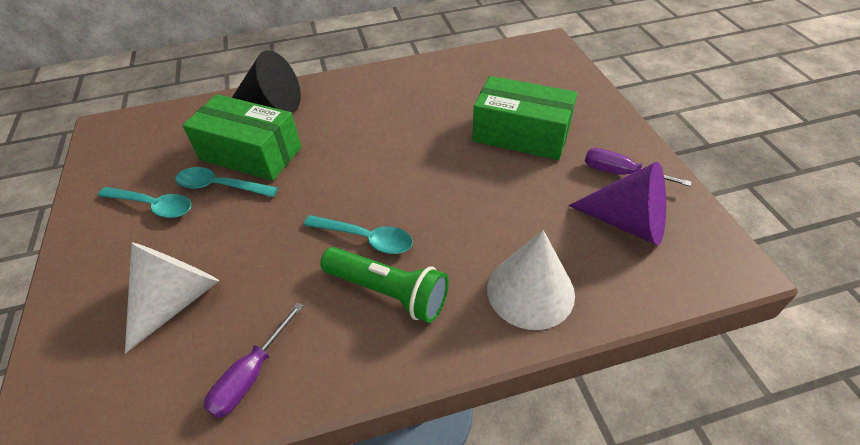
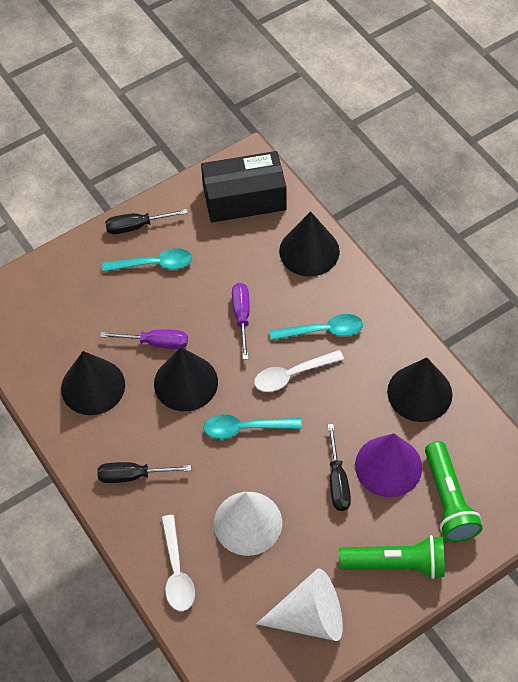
black box: 0 -> 1
black cone: 1 -> 4
black screwdriver: 0 -> 3
green box: 2 -> 0
green flashlight: 1 -> 2
white spoon: 0 -> 2

